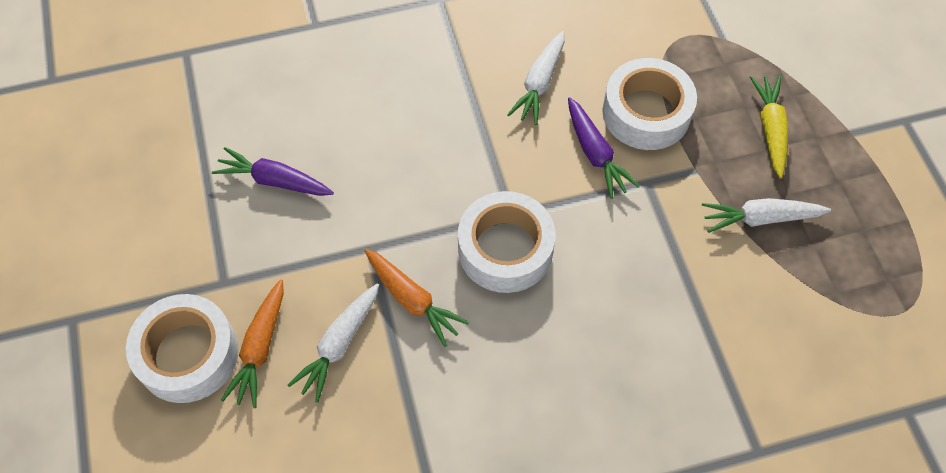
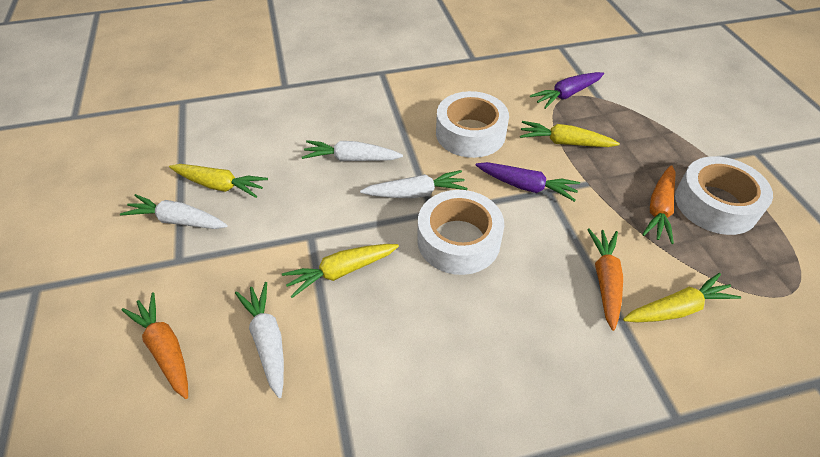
orange carrot: 2 -> 3
white carrot: 3 -> 4
yellow carrot: 1 -> 4

